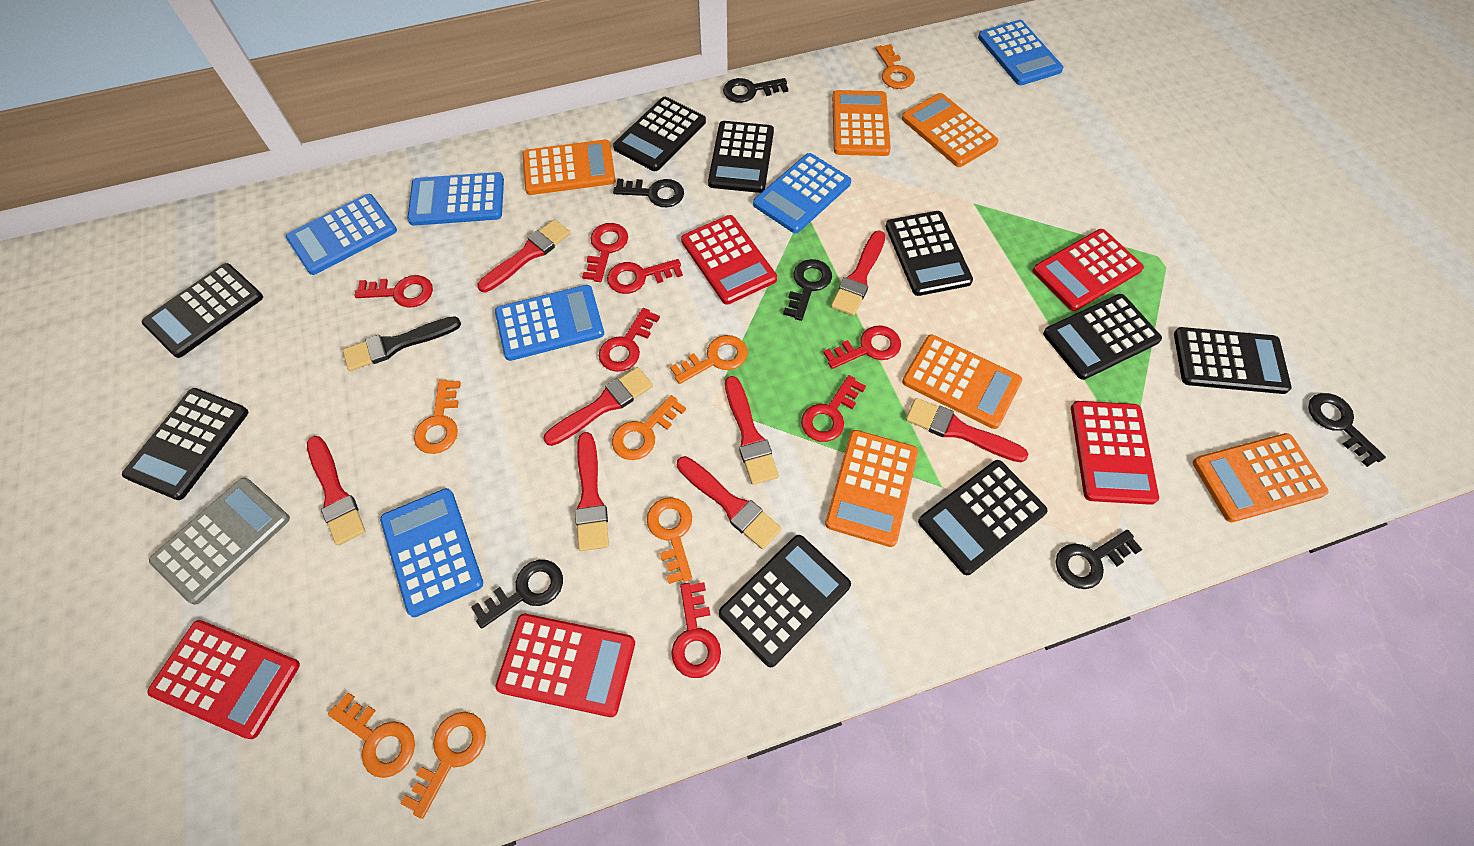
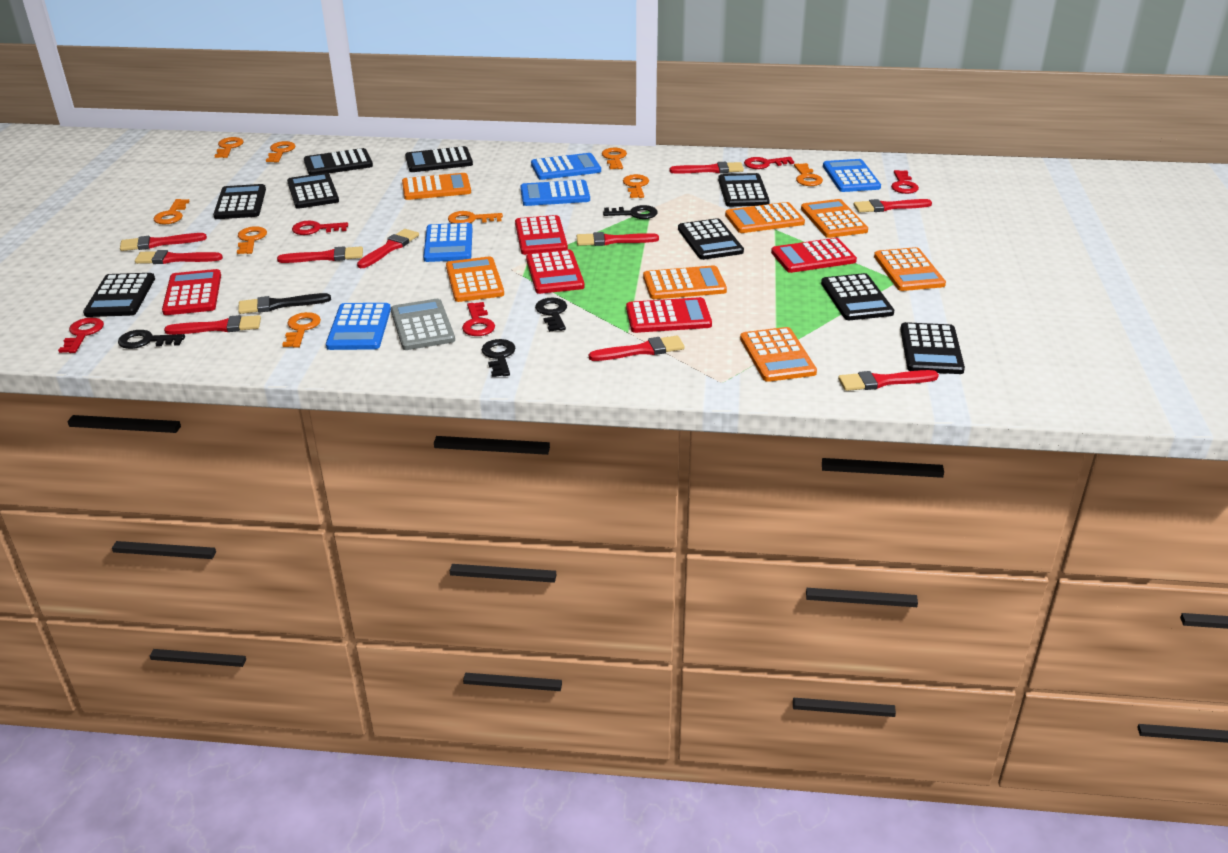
black key: 6 -> 4
blue calculator: 6 -> 5
orange calculator: 6 -> 7
orange key: 7 -> 9
red brush: 8 -> 10
red key: 7 -> 5

